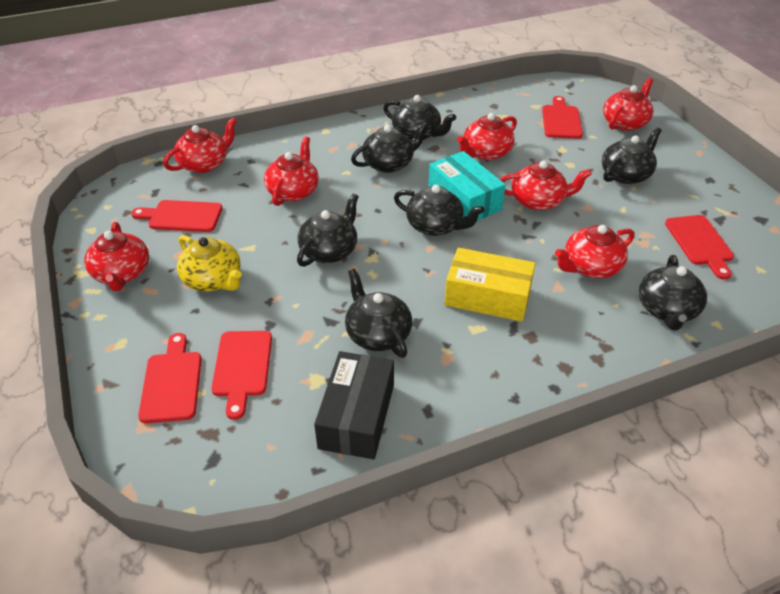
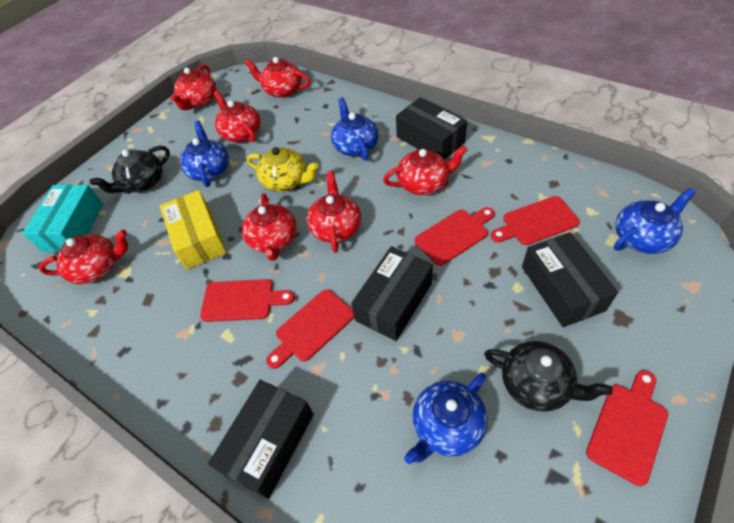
black box: 1 -> 4
black teapot: 7 -> 2
blue teapot: 0 -> 4

